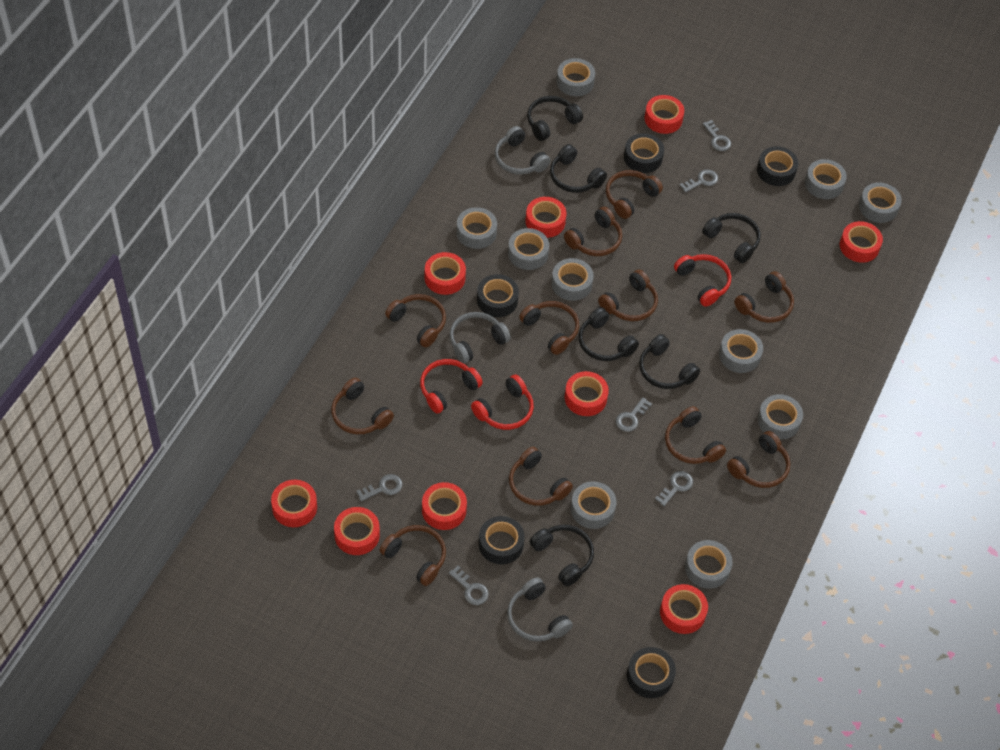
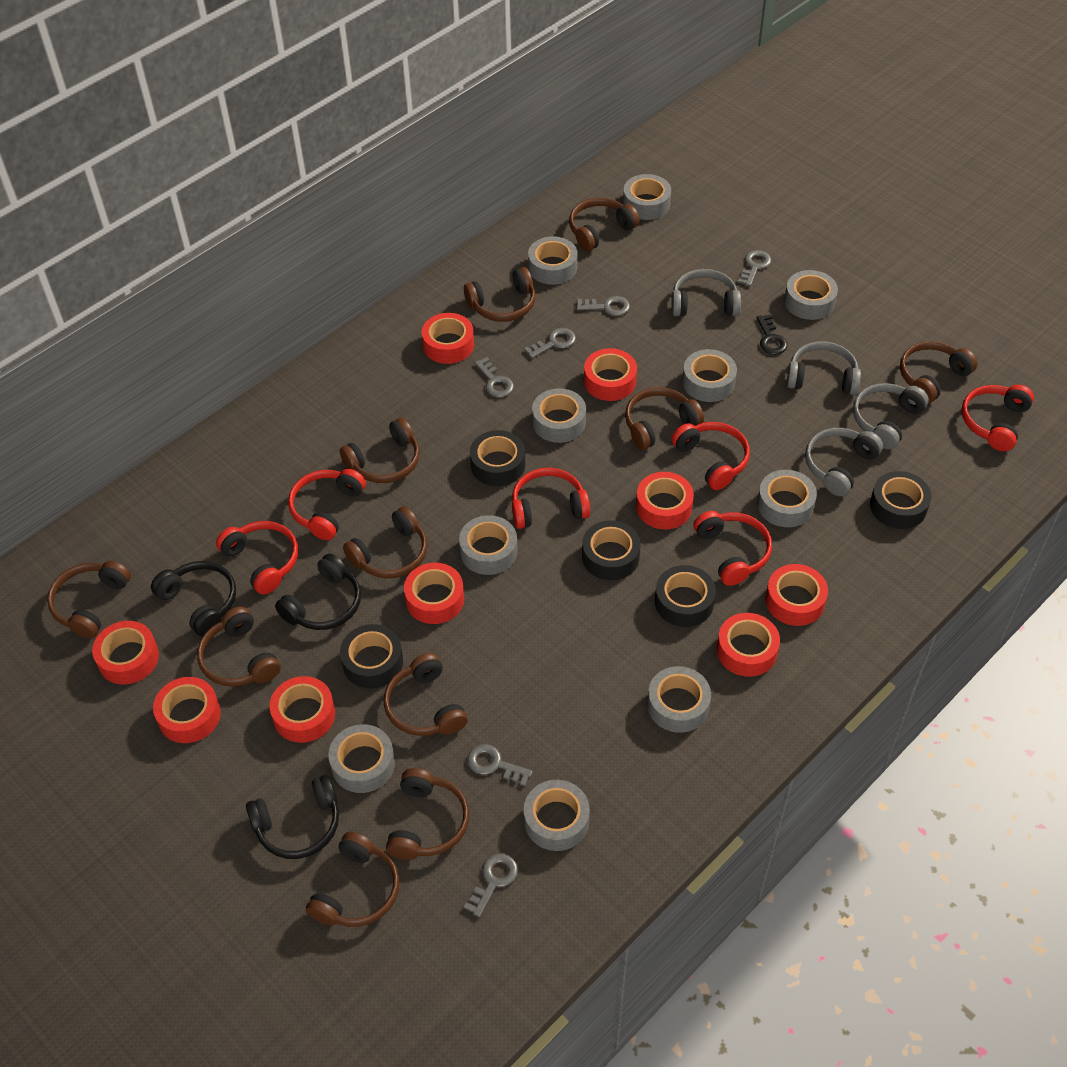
black headphones: 6 -> 3
black key: 0 -> 1
grey headphones: 3 -> 4
red headphones: 3 -> 6

